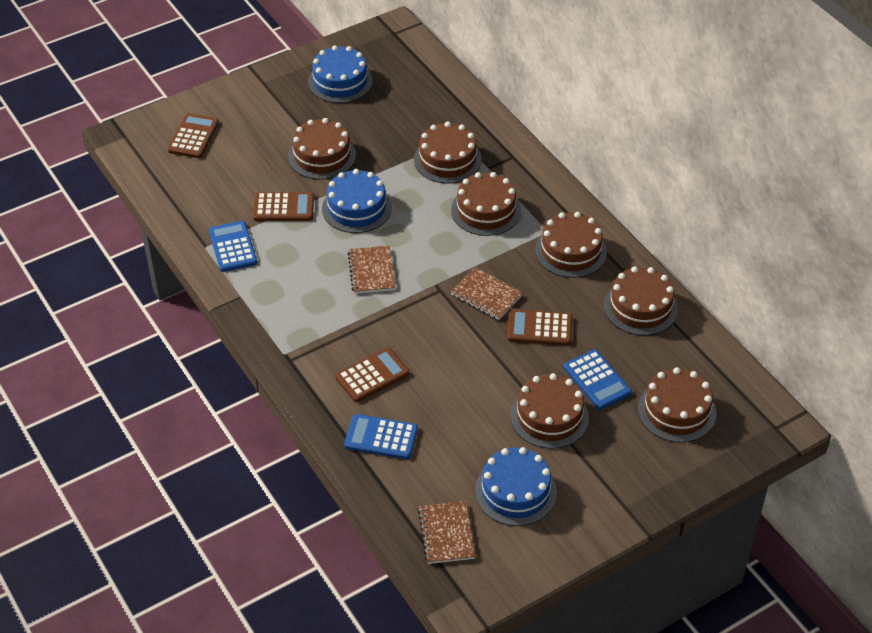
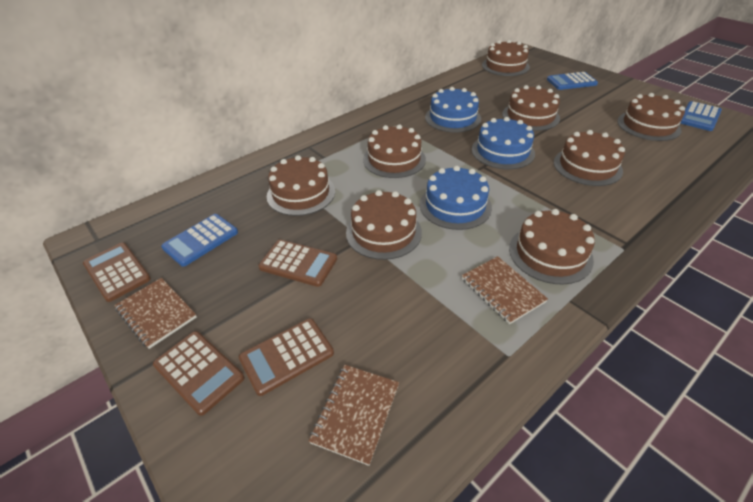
brown cake: 7 -> 8

